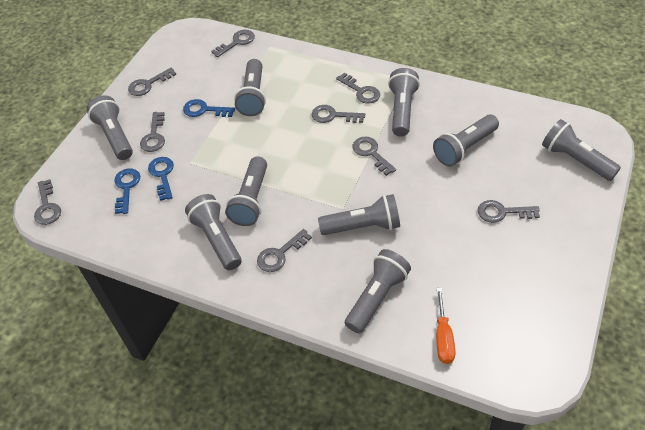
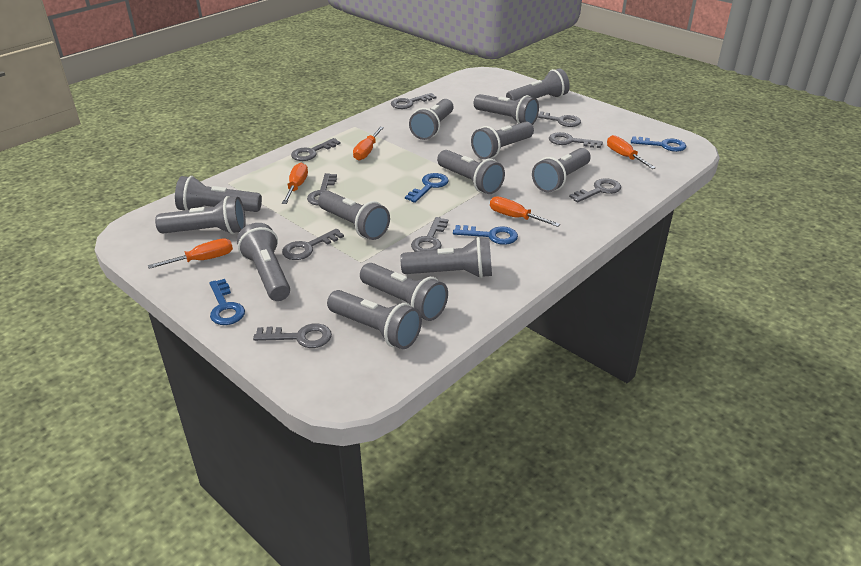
blue key: 3 -> 4
grey flashlight: 9 -> 13
orange screwdriver: 1 -> 5

